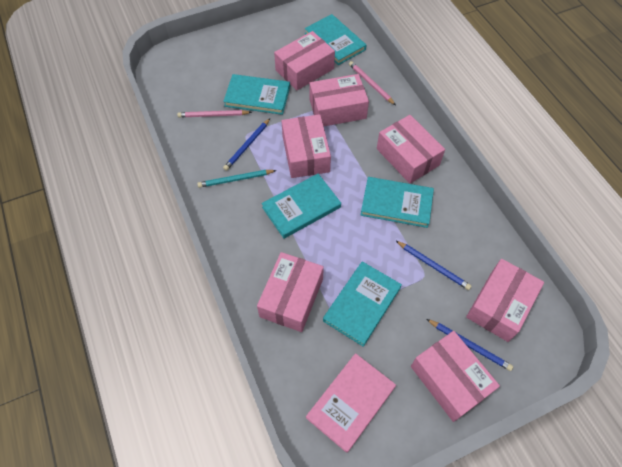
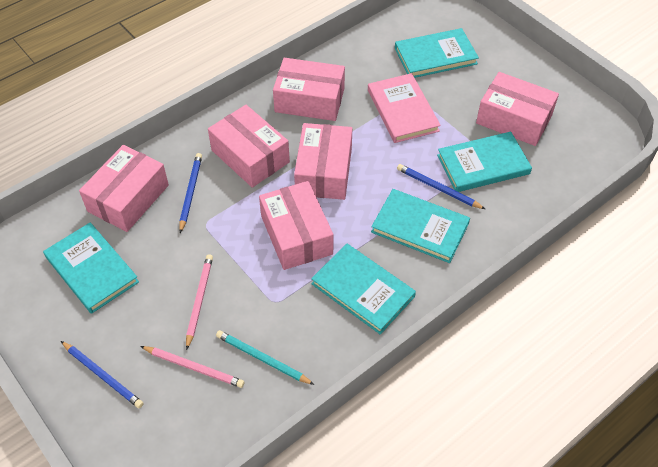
pink box: 7 -> 6

